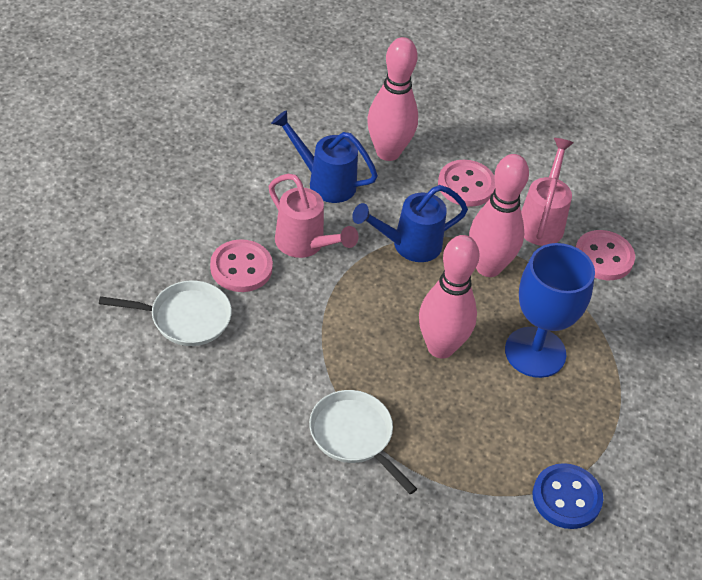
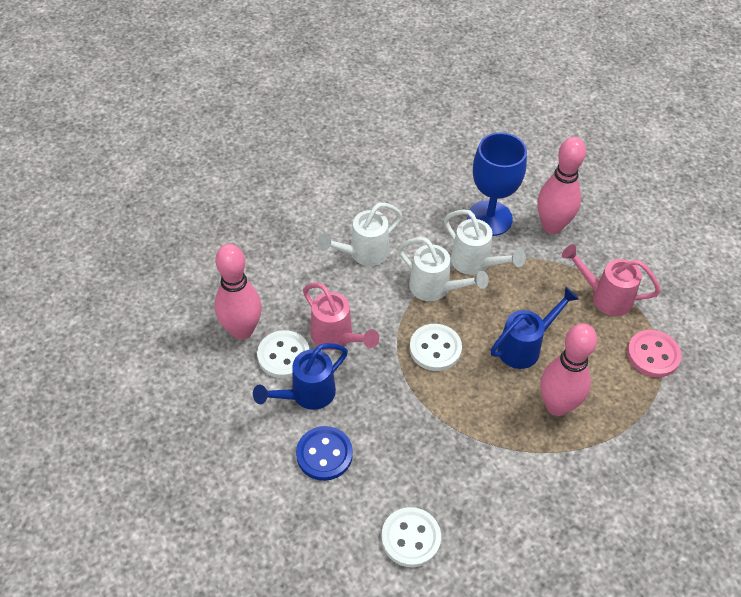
pink button: 3 -> 1
white button: 0 -> 3
white pan: 2 -> 0
white watering can: 0 -> 3

